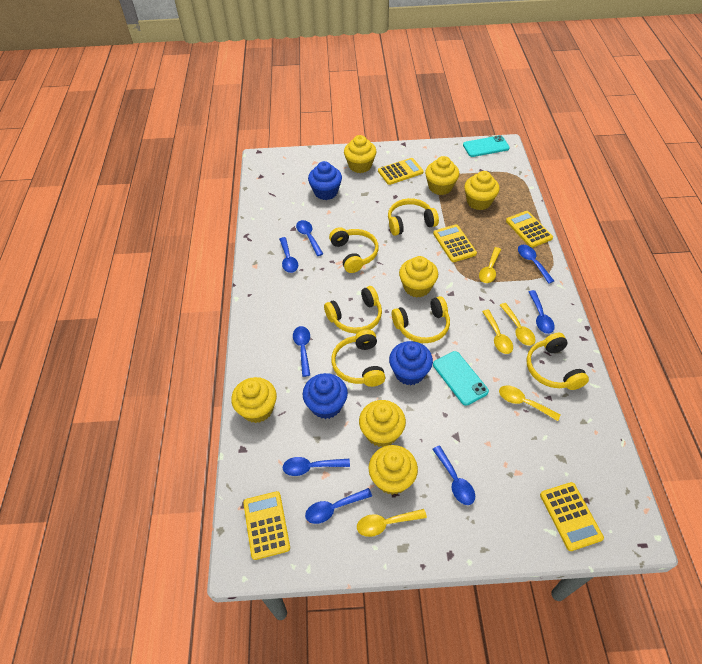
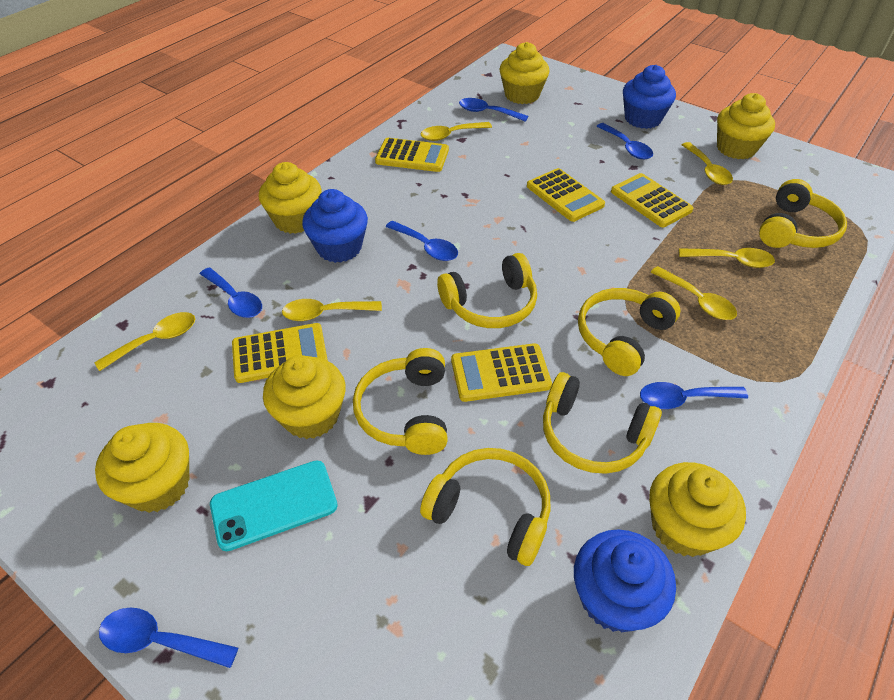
blue spoon: 8 -> 6
turquoise phone: 2 -> 1
yellow cupcake: 7 -> 6
yellow spoon: 5 -> 6

